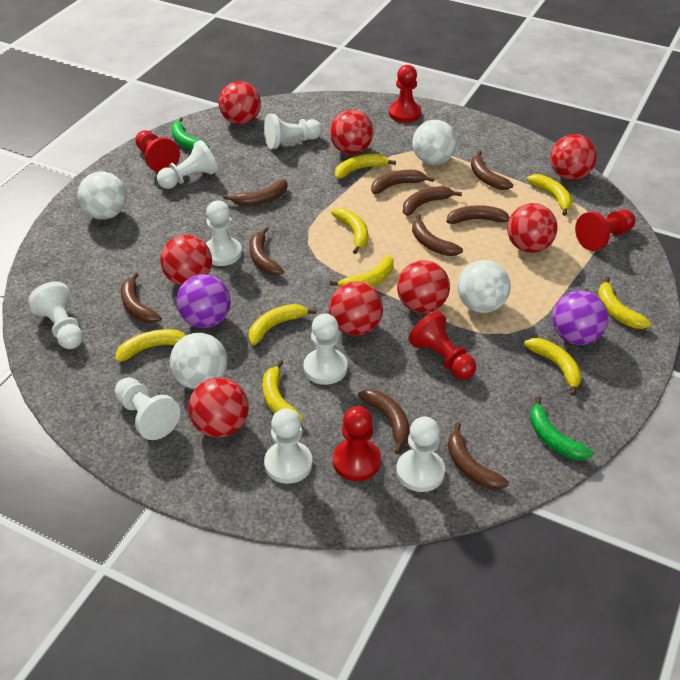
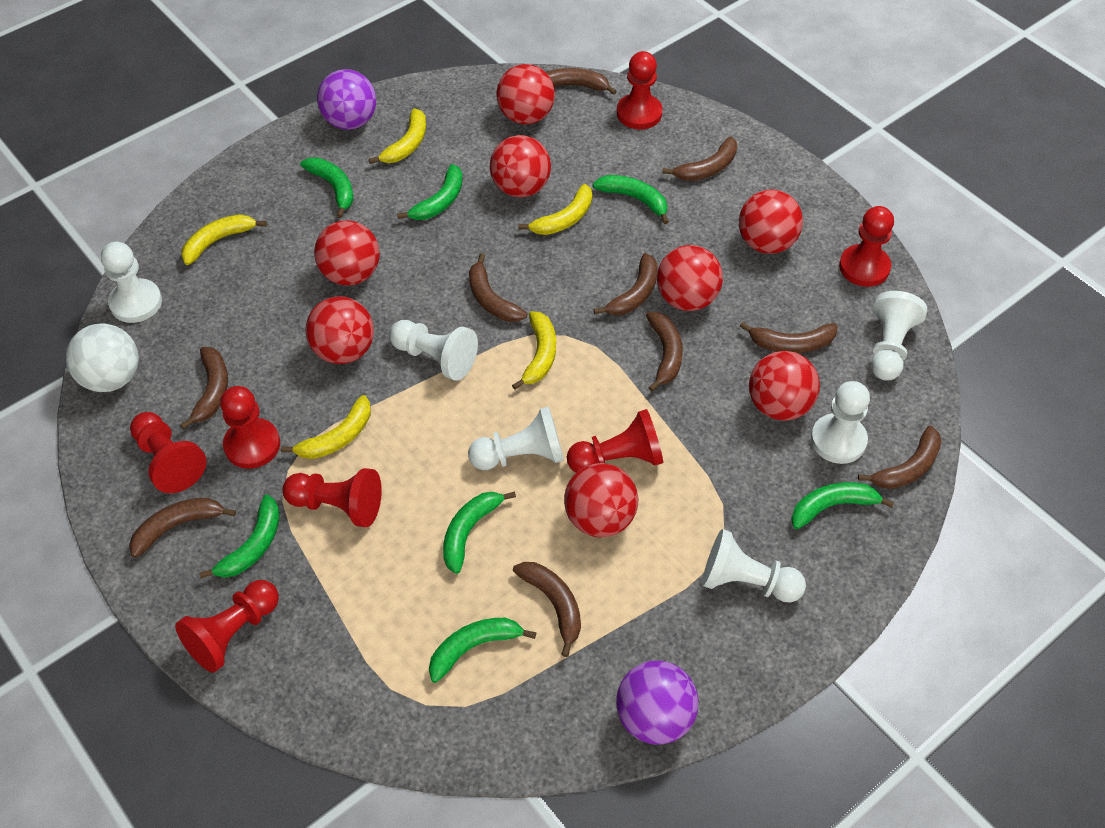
green banana: 2 -> 7
red pawn: 5 -> 7
white ball: 4 -> 1
white pawn: 8 -> 6
yellow banana: 9 -> 5

